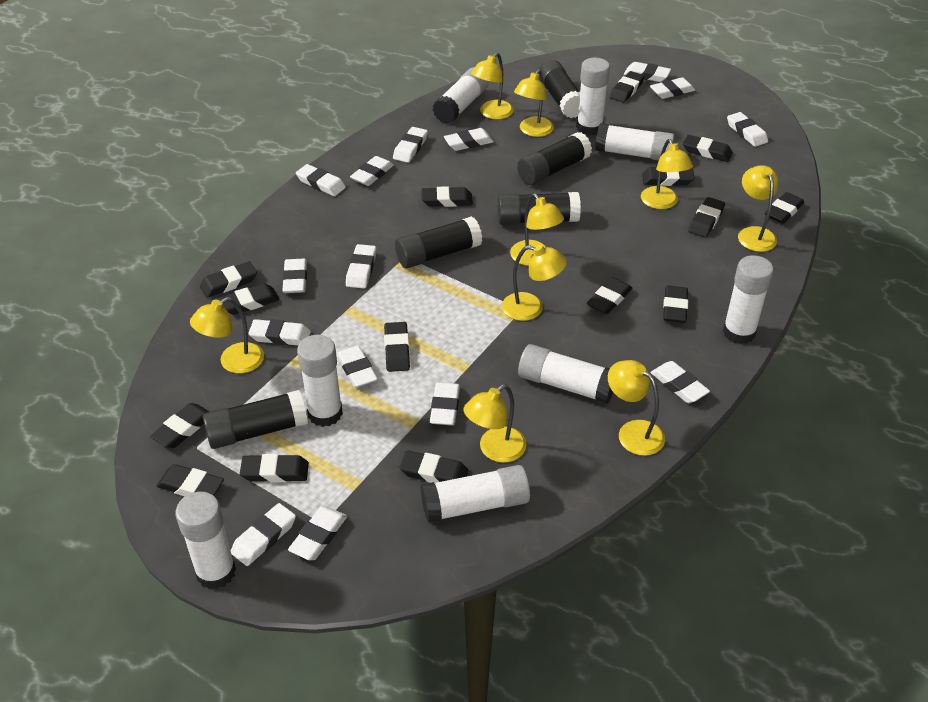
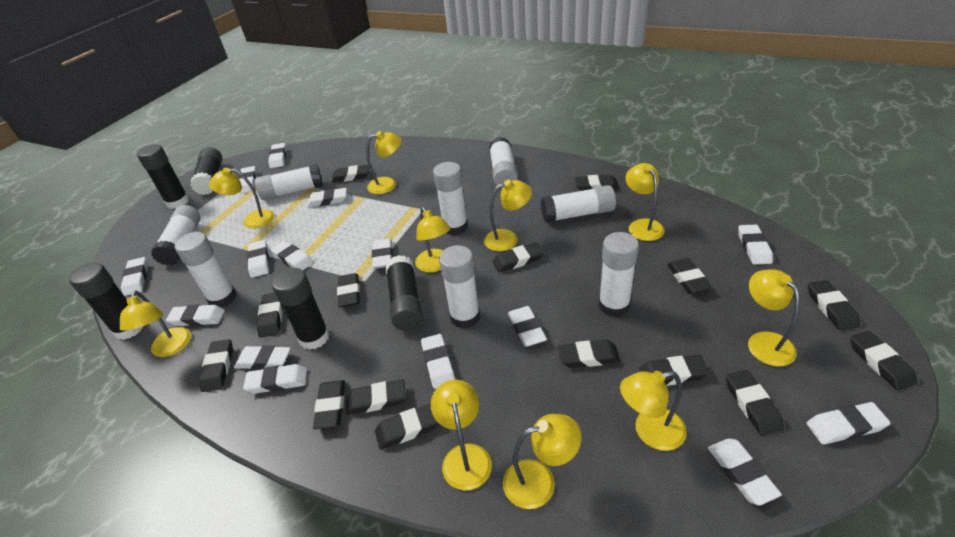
yellow lamp: 9 -> 10

